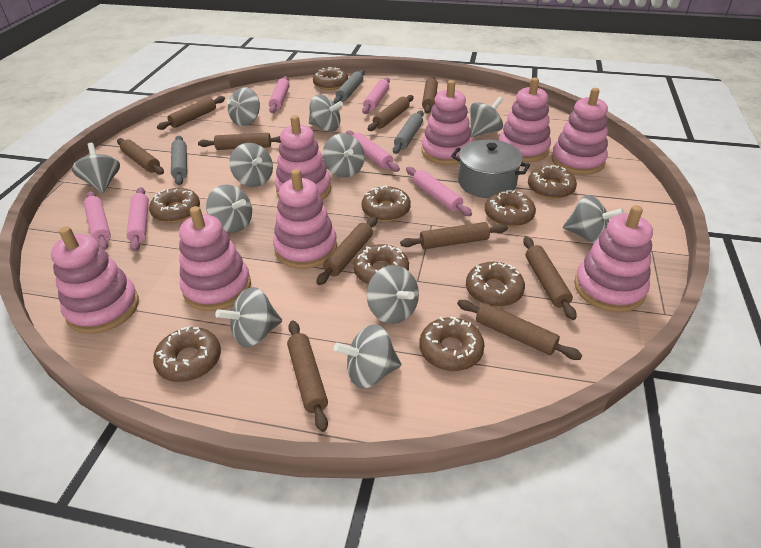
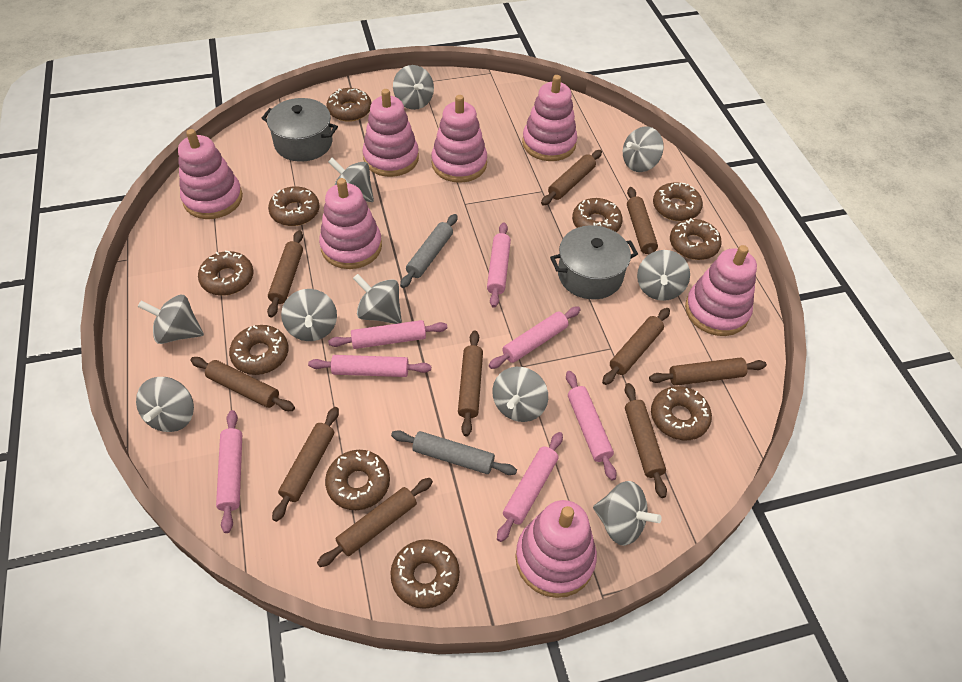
brown donut: 9 -> 10
grey pot: 1 -> 2
grey rolling pin: 3 -> 2
grey spinning top: 11 -> 10
pink rolling pin: 6 -> 7
pink stacking toy: 8 -> 7

